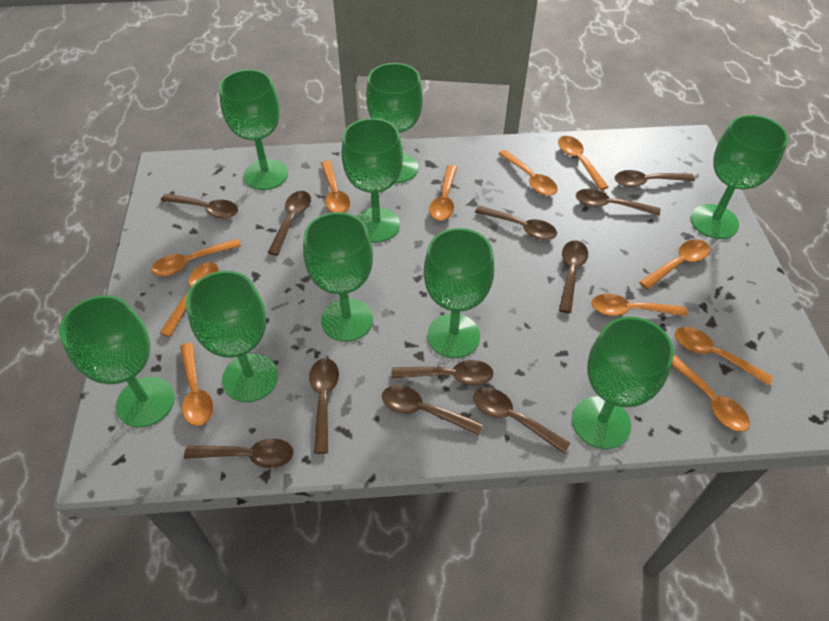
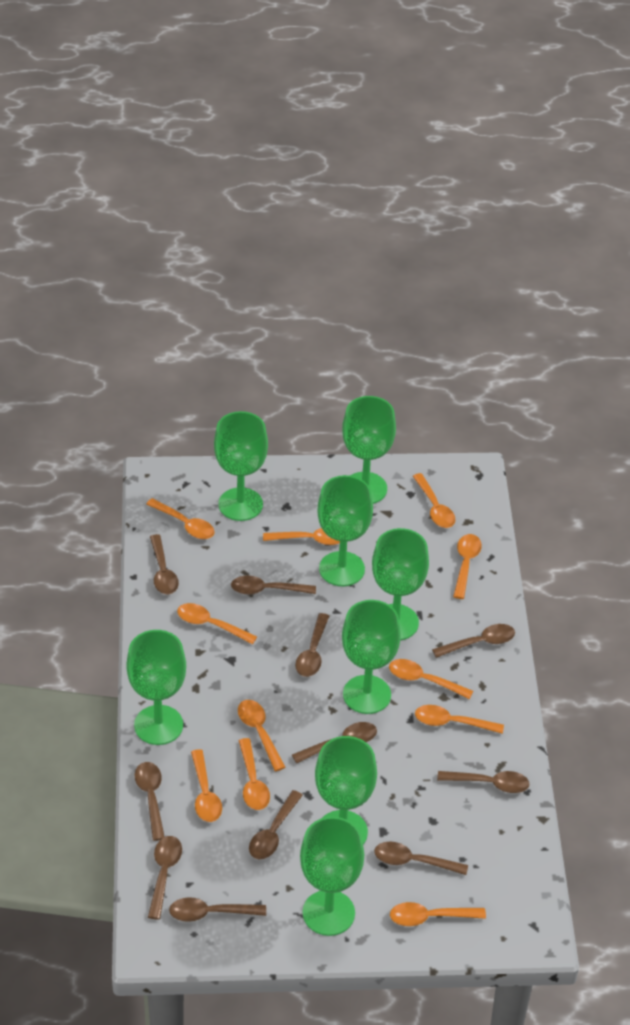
green goblet: 9 -> 8

